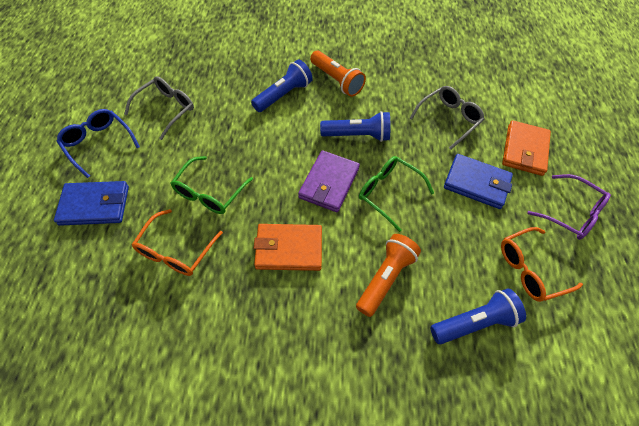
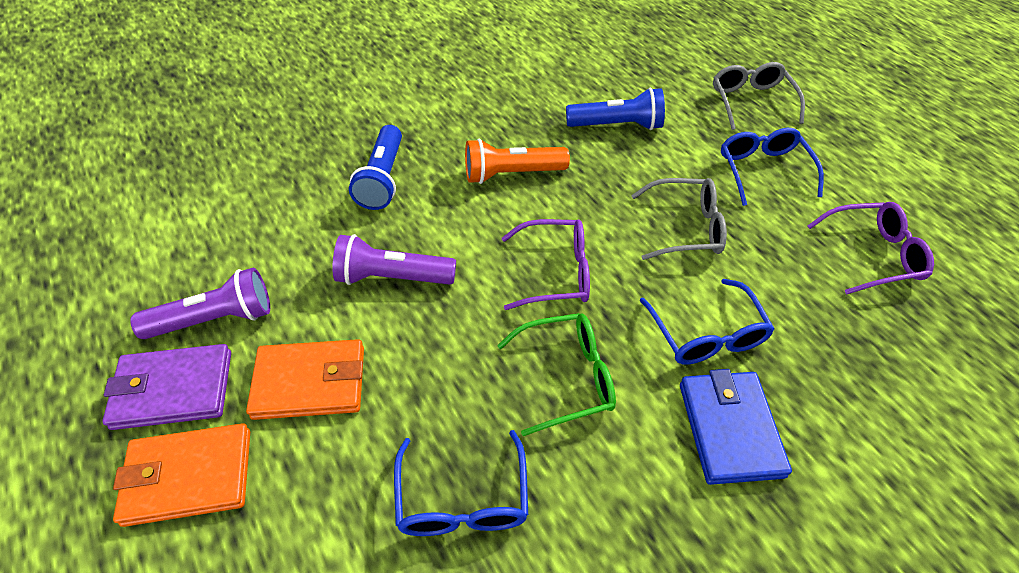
blue flashlight: 3 -> 2
blue glasses: 1 -> 3
blue wallet: 2 -> 1
green glasses: 2 -> 1
orange flashlight: 2 -> 1
orange glasses: 2 -> 0
purple flashlight: 0 -> 2
purple glasses: 1 -> 2

